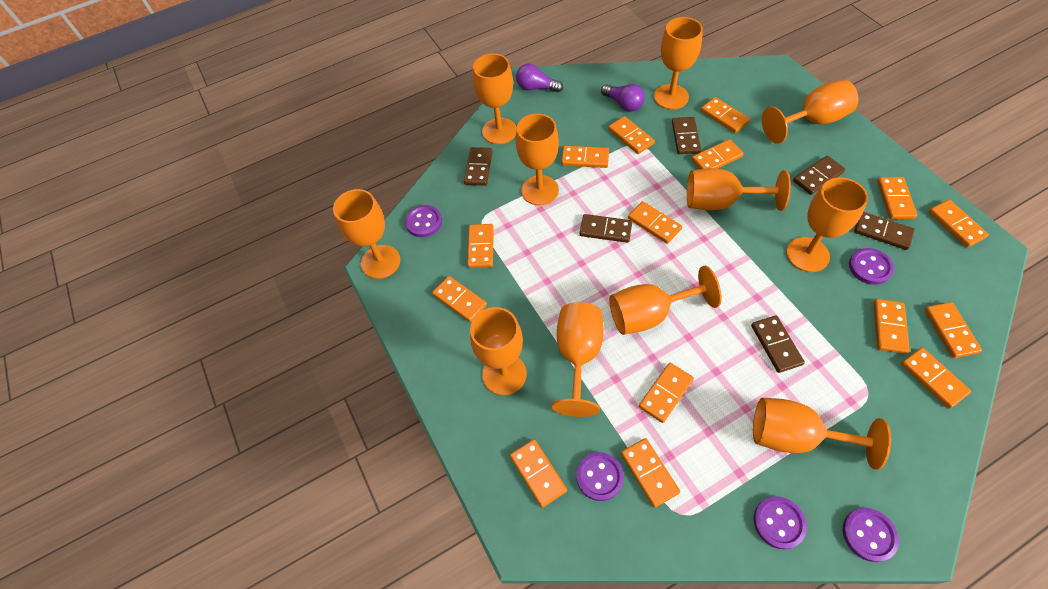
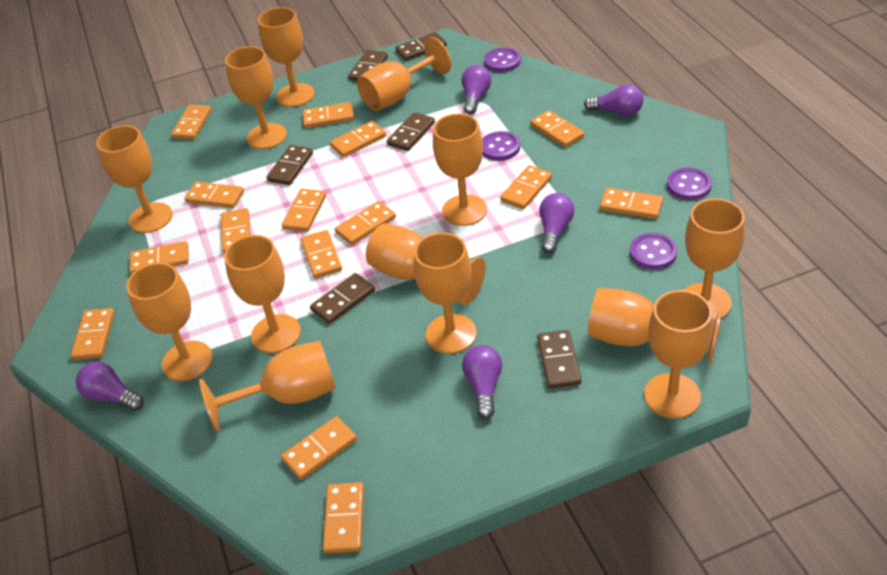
orange goblet: 11 -> 13
purple button: 5 -> 4
purple light bulb: 2 -> 5

